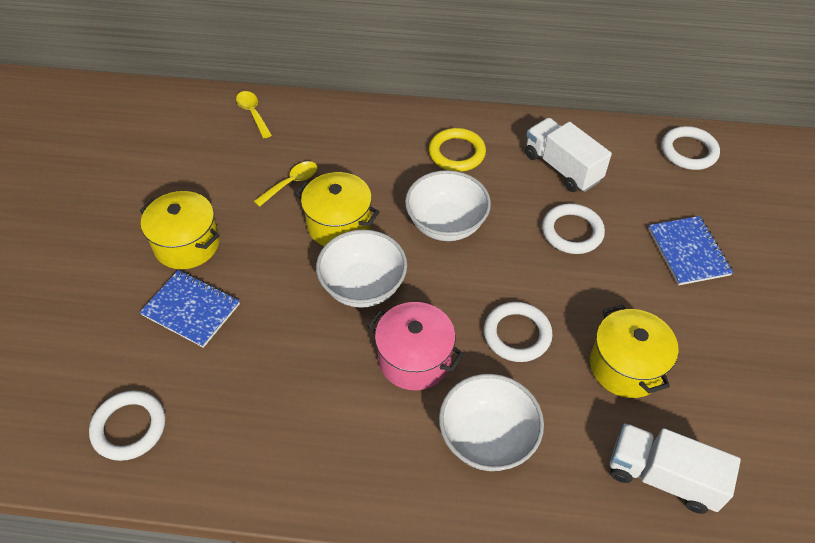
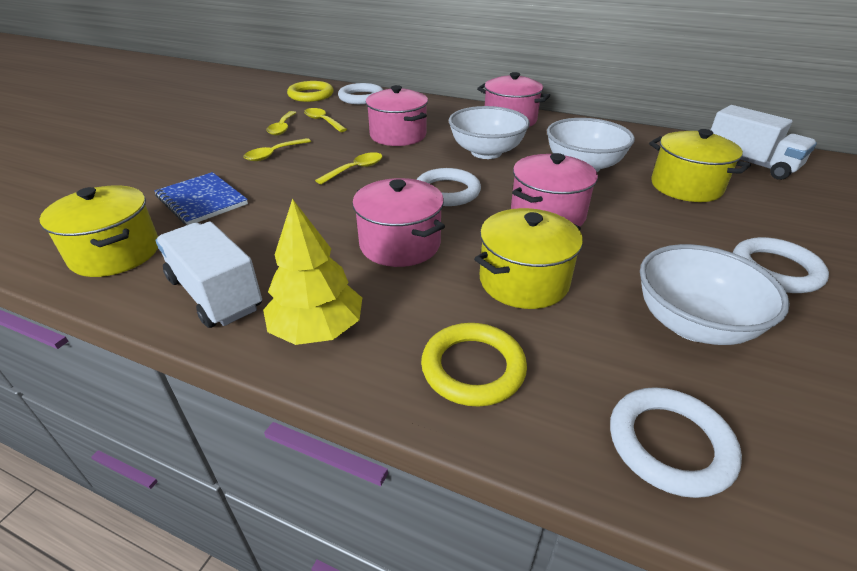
blue notebook: 2 -> 1
pink pot: 1 -> 4
yellow ring: 1 -> 2
yellow spoon: 2 -> 4
yellow tree: 0 -> 1

